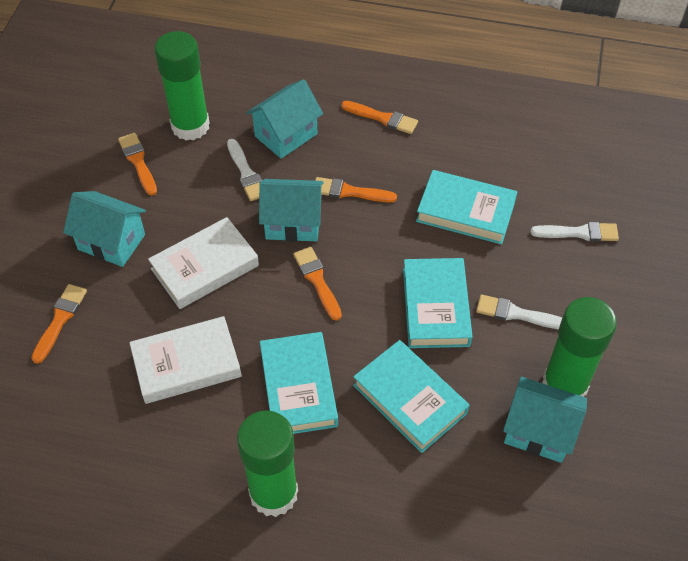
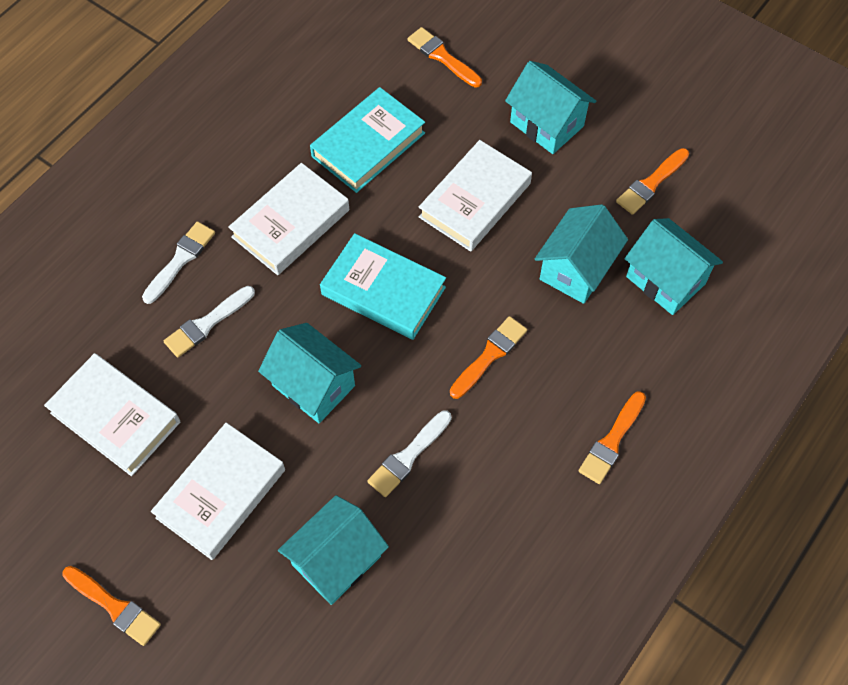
green glue stick: 3 -> 0
turquoise book: 4 -> 2
turquoise house: 4 -> 5
white book: 2 -> 4

